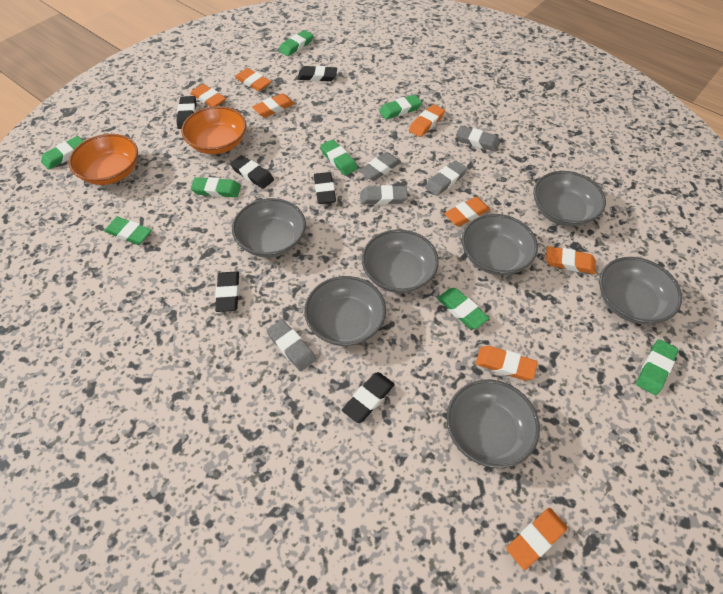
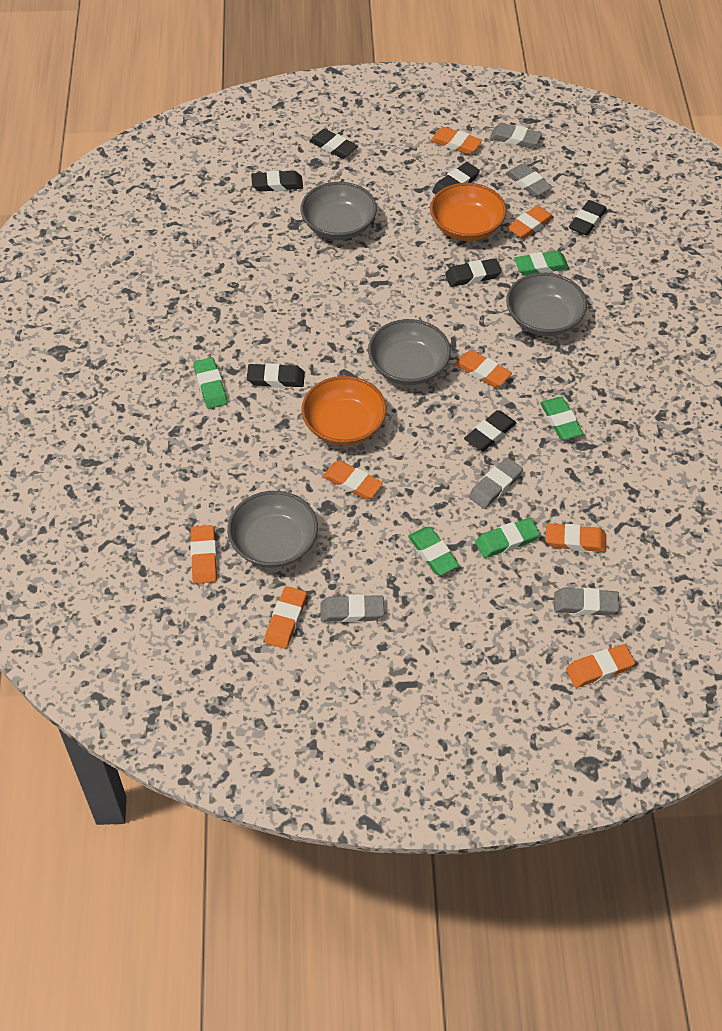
black eraser: 6 -> 7
green eraser: 8 -> 5
grey bowl: 7 -> 4

